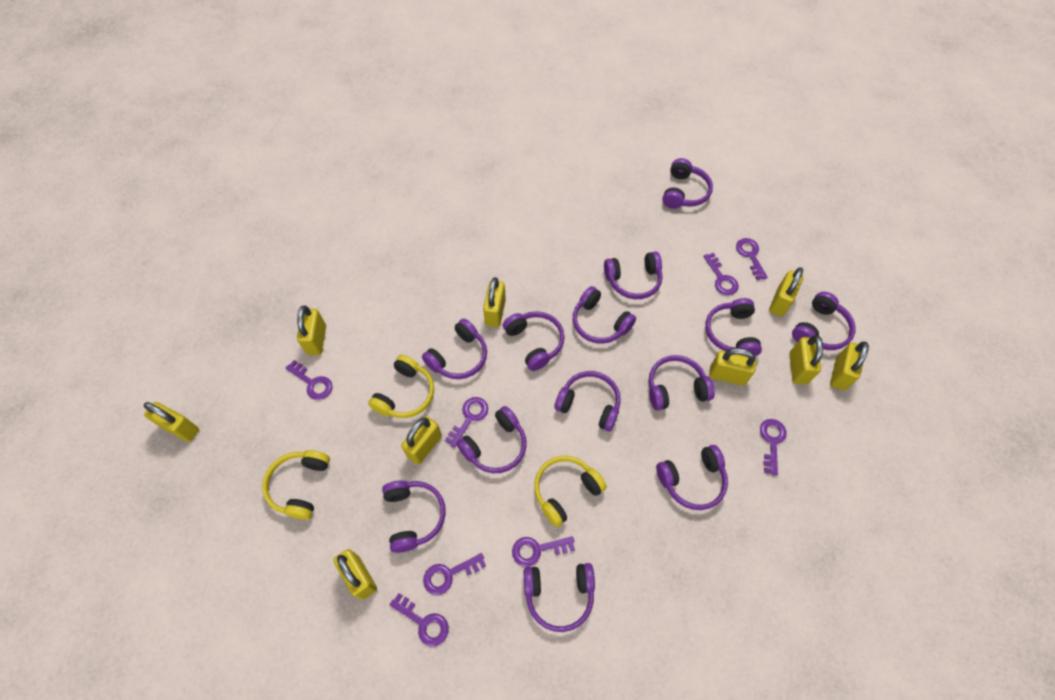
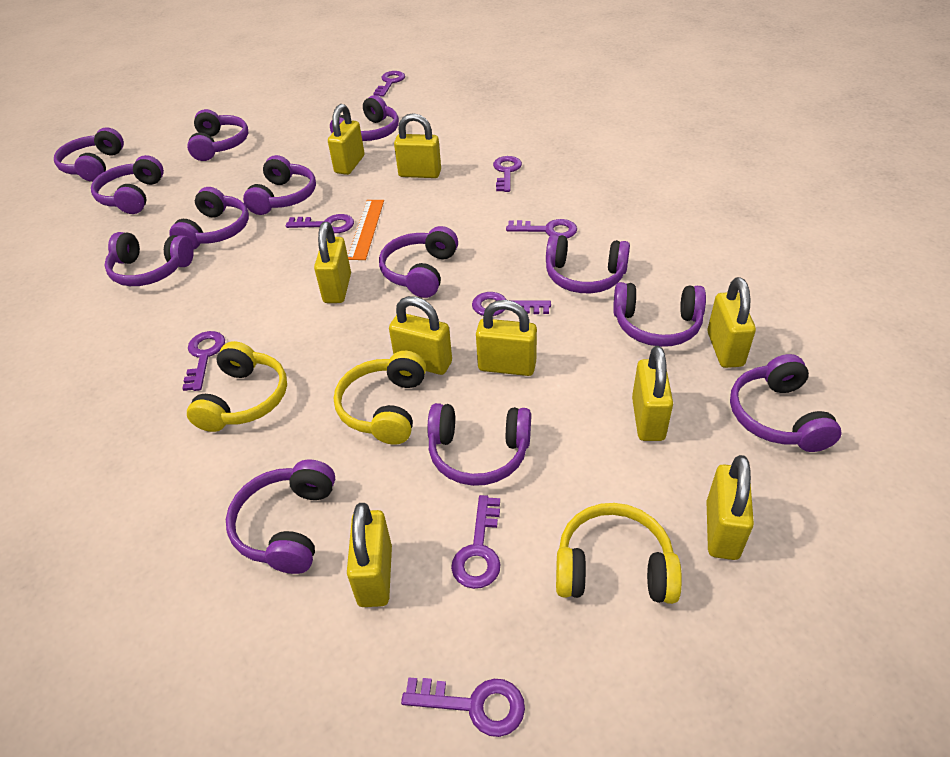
orange ruler: 0 -> 1

